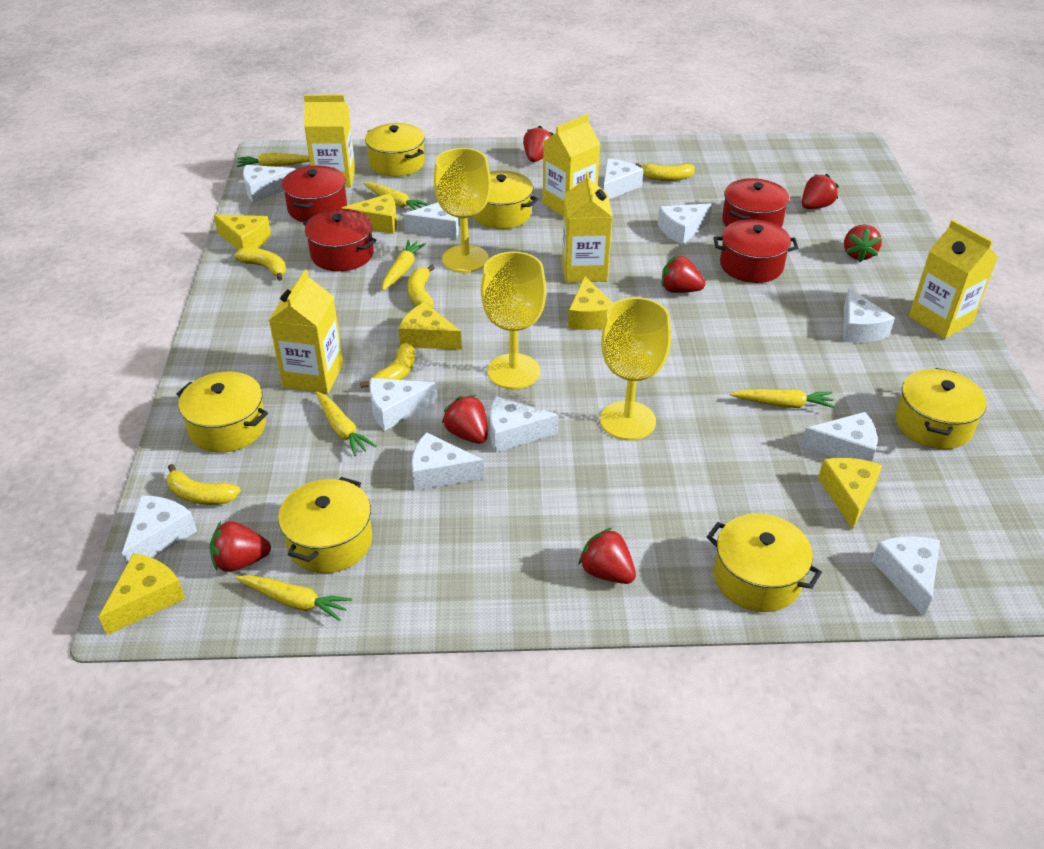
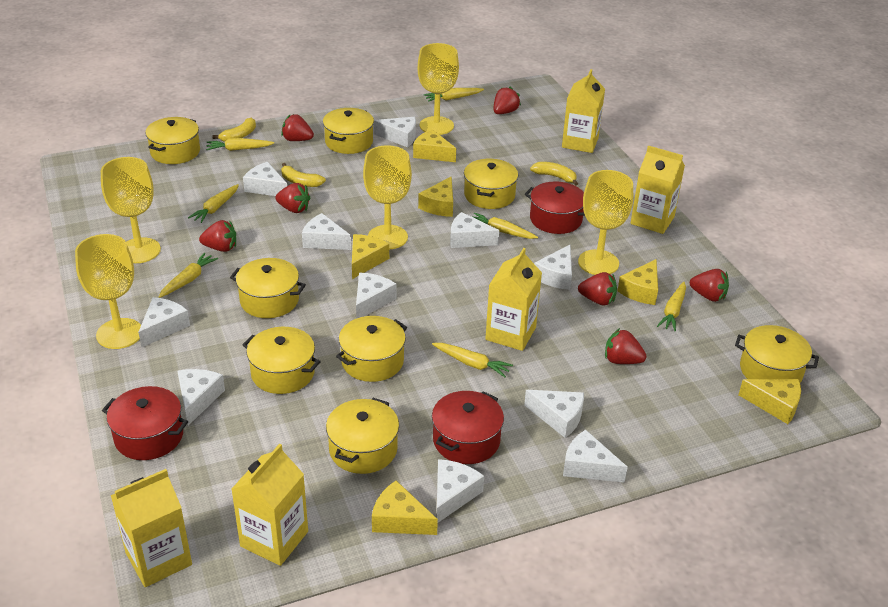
red pot: 4 -> 3
yellow banana: 5 -> 3
yellow carrot: 6 -> 7
yellow goblet: 3 -> 5
yellow pot: 6 -> 8

